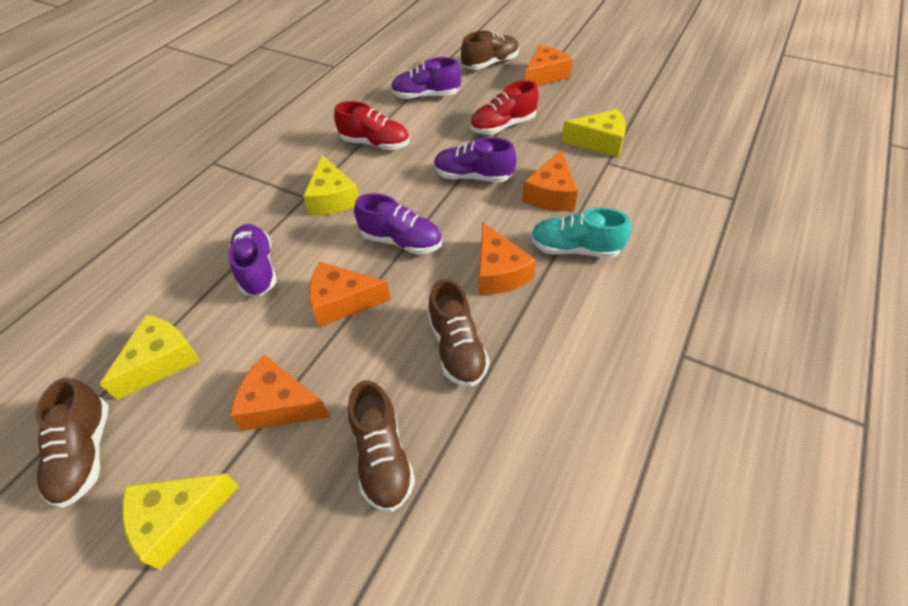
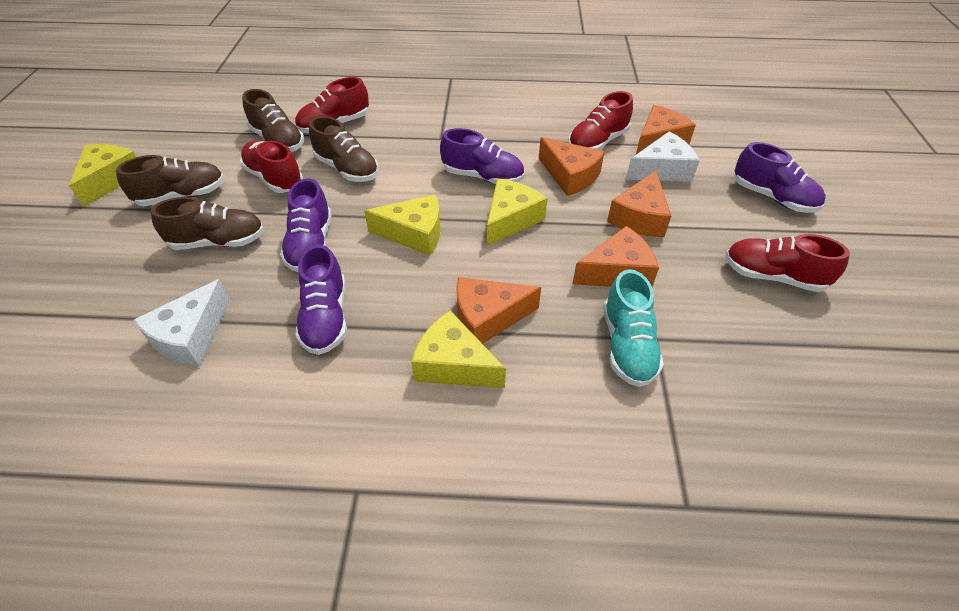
red shoe: 2 -> 4
white cheese: 0 -> 2

